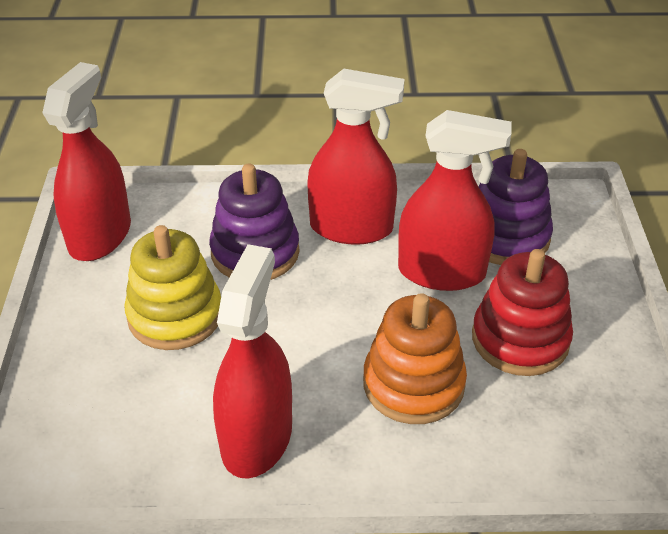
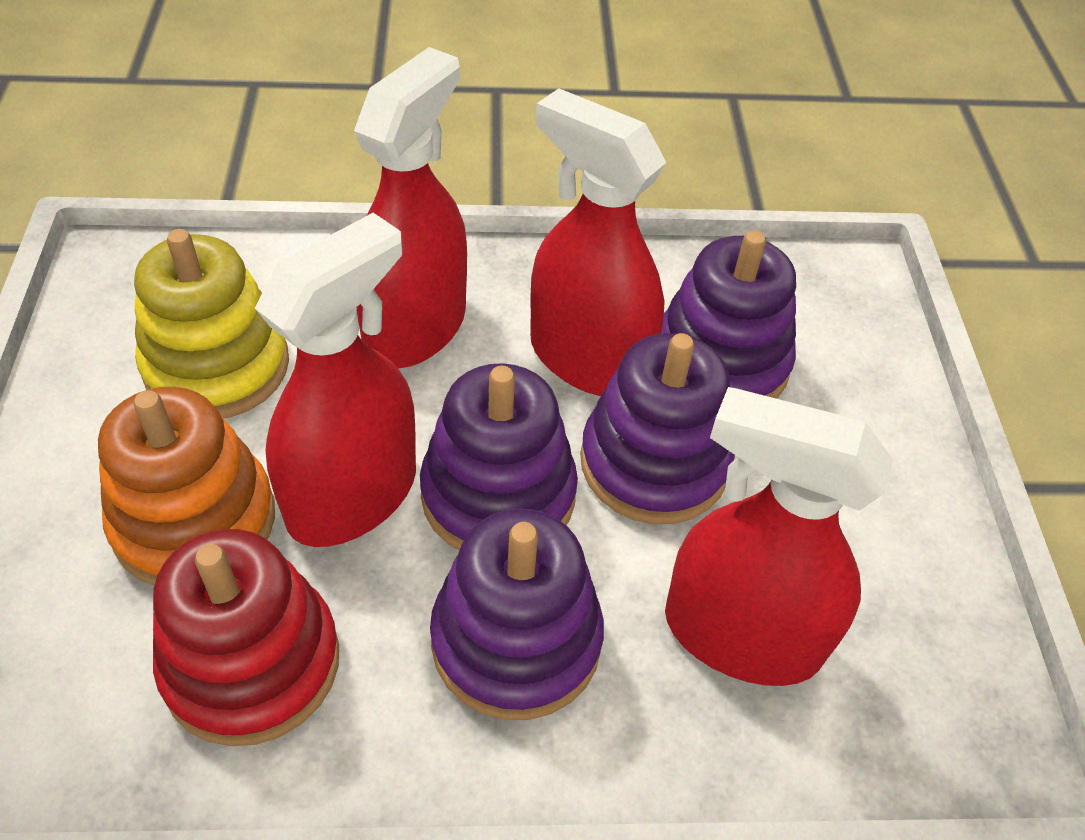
purple stacking toy: 2 -> 4

